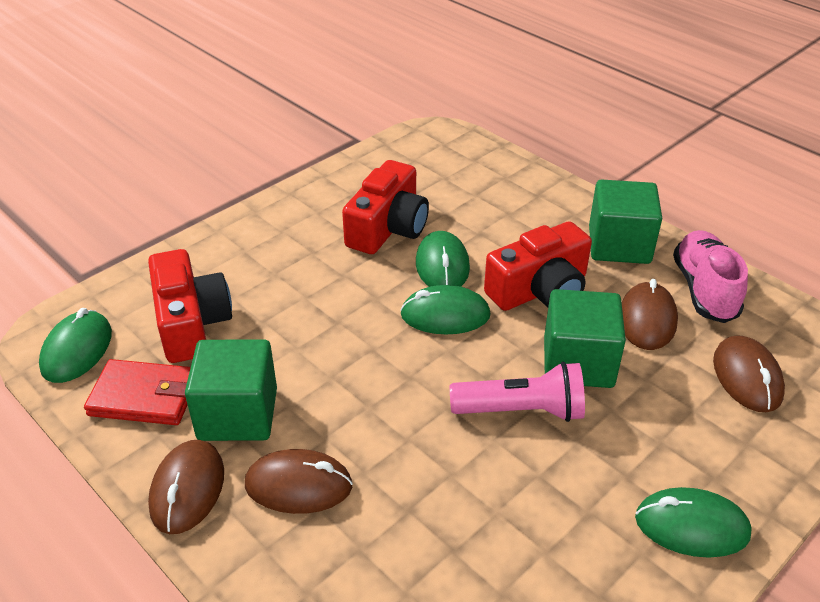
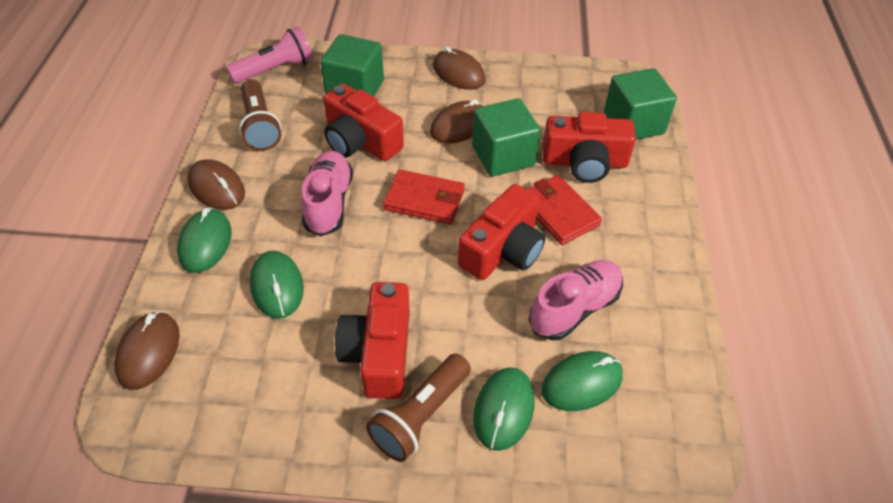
brown flashlight: 0 -> 2
pink shoe: 1 -> 2
red camera: 3 -> 4
red wallet: 1 -> 2

